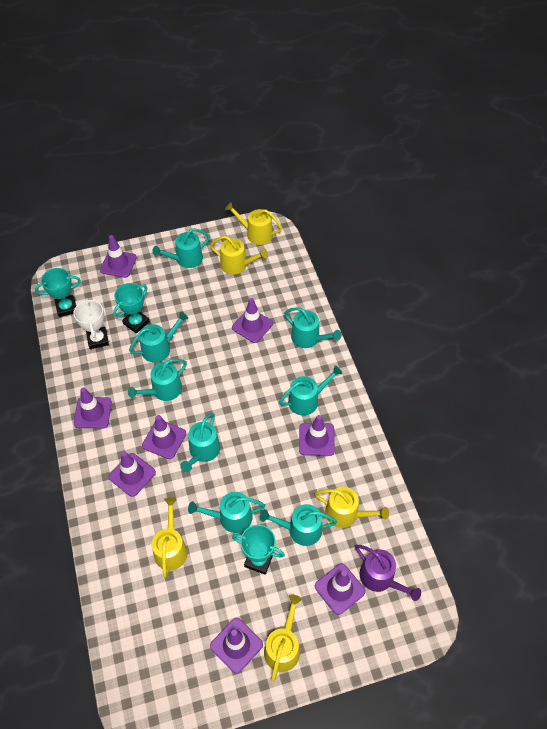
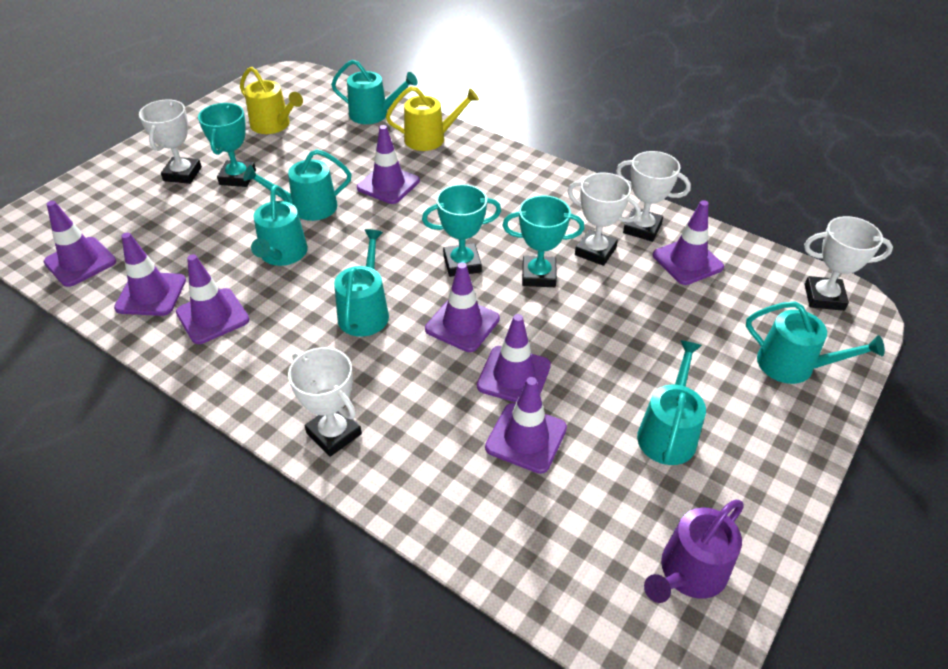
turquoise watering can: 8 -> 6
white trophy: 1 -> 5
yellow watering can: 5 -> 2

